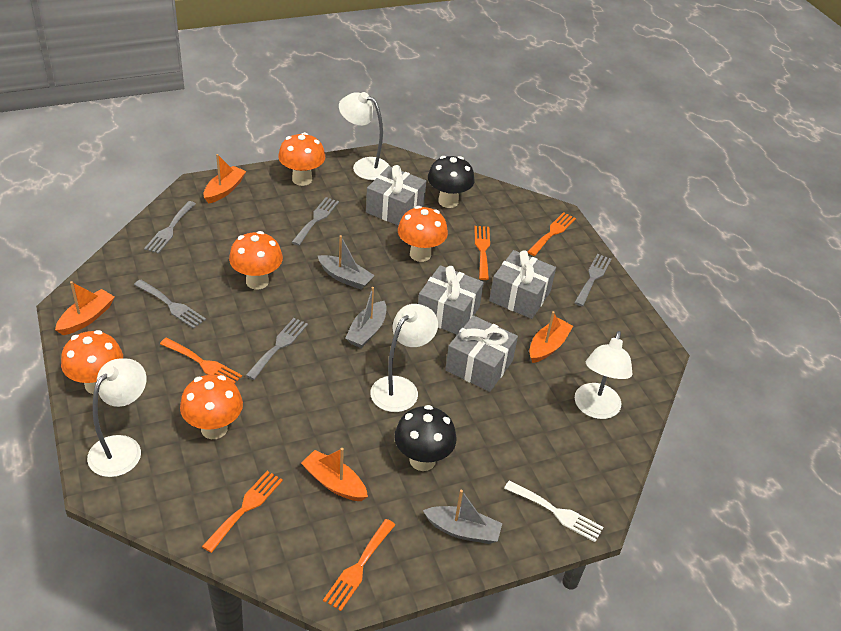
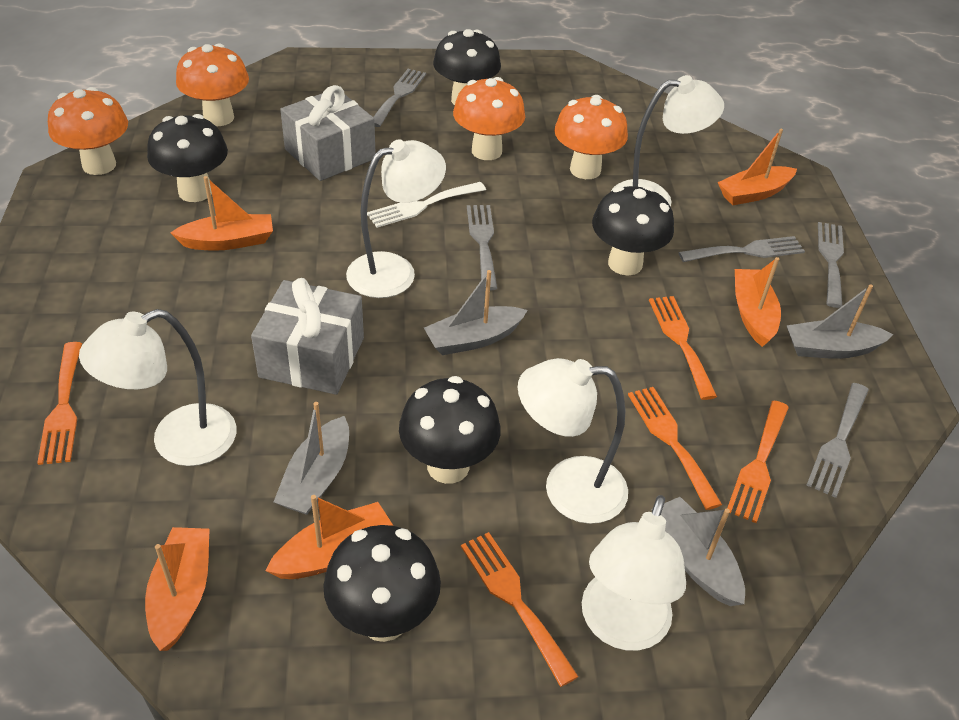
black mushroom: 2 -> 5
grey boat: 3 -> 4
grey gift: 4 -> 2
orange boat: 4 -> 5
orange mushroom: 5 -> 4
white lamp: 4 -> 5

